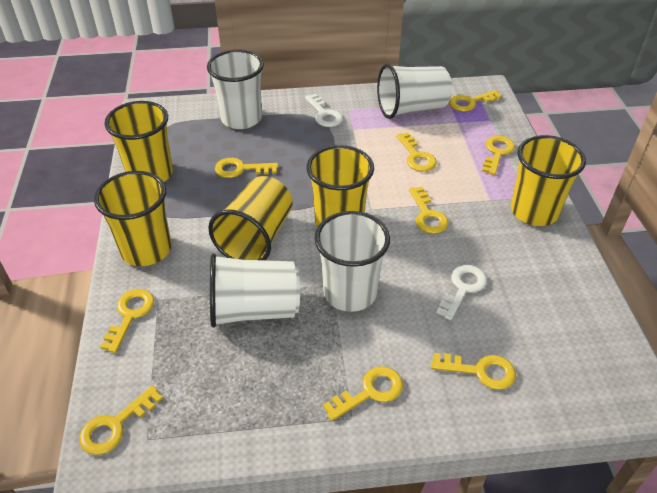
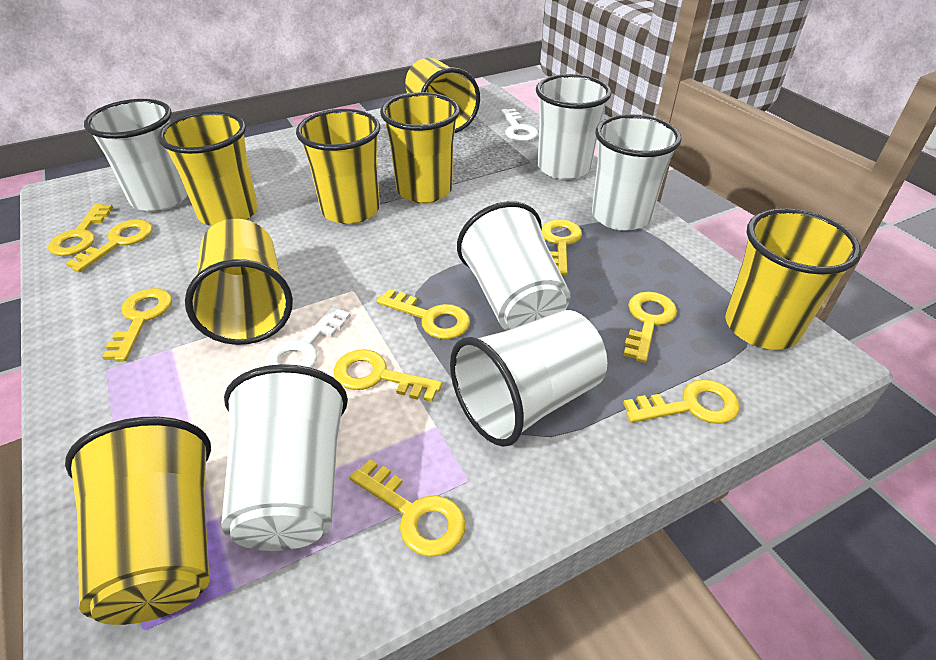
white cup: 4 -> 6
yellow cup: 5 -> 7

